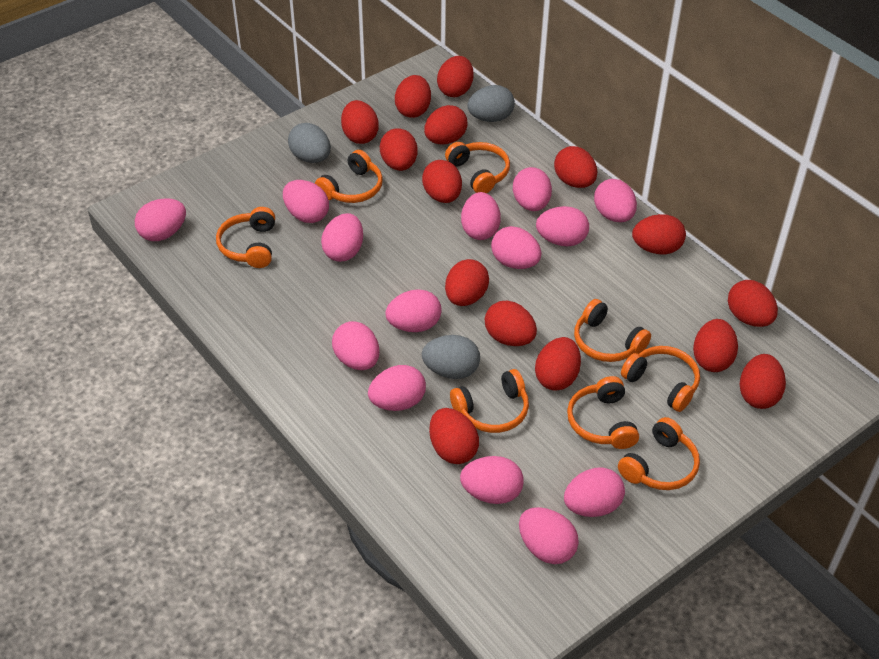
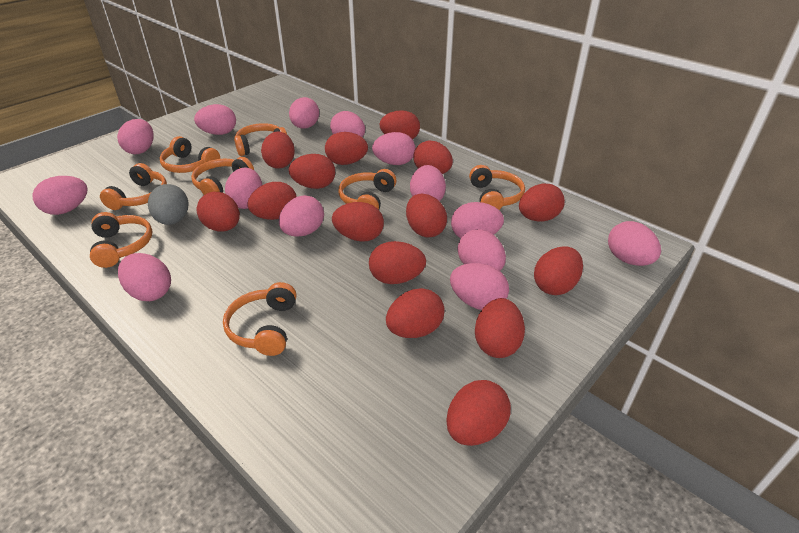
grey egg: 3 -> 1

